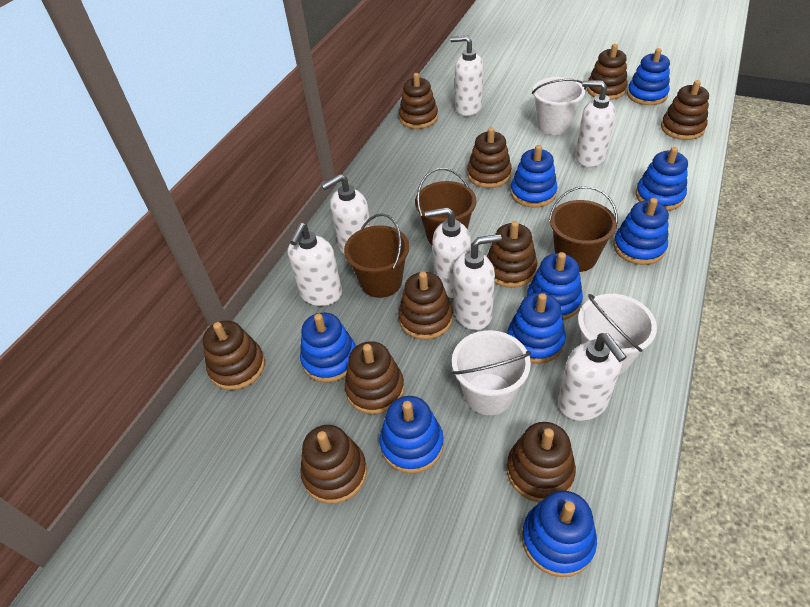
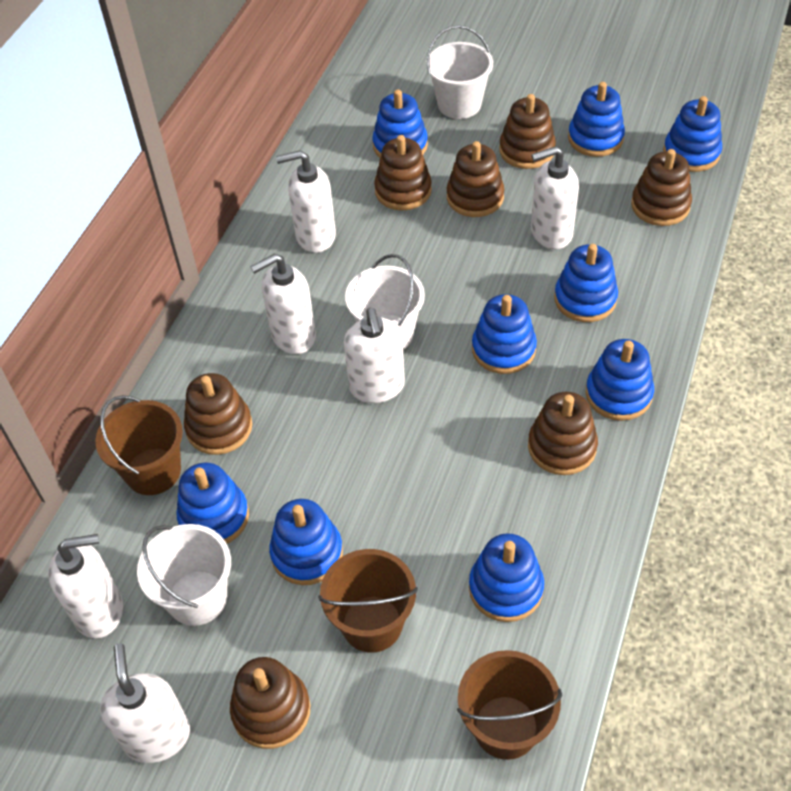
brown stacking toy: 10 -> 7
white soap dispenser: 7 -> 6

